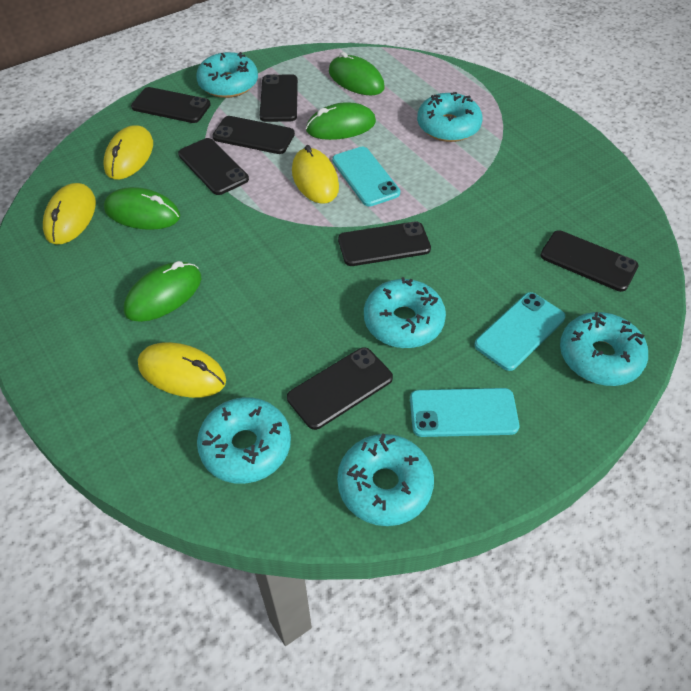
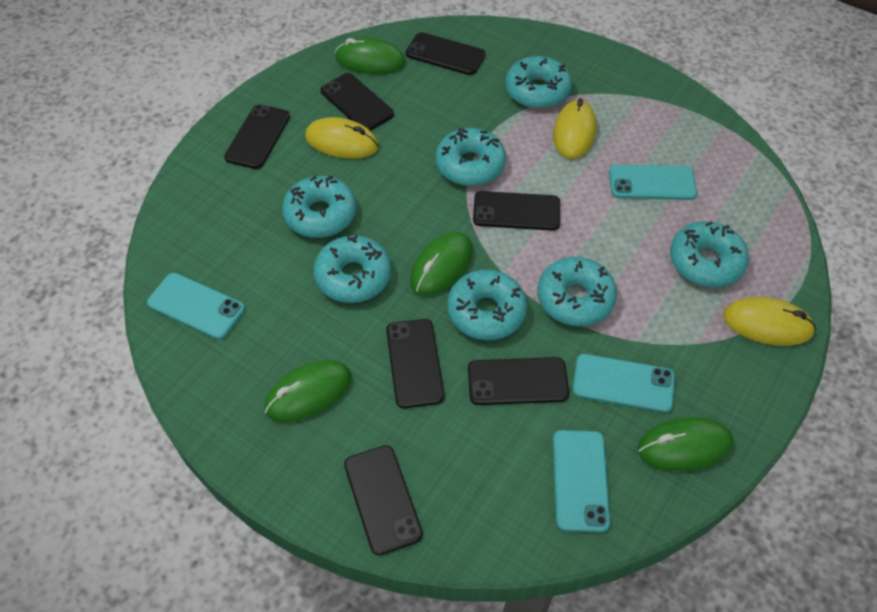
turquoise donut: 6 -> 7
turquoise phone: 3 -> 4
yellow mouse: 4 -> 3

